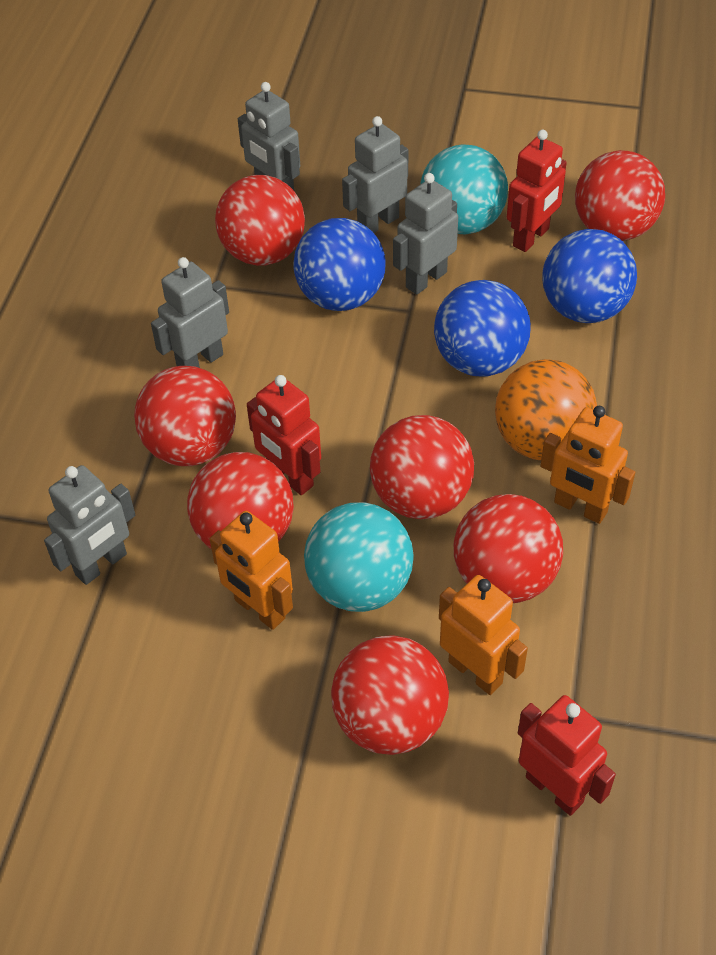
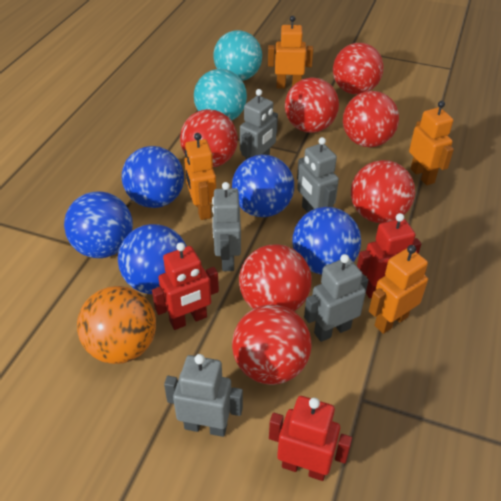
blue ball: 3 -> 5
orange robot: 3 -> 4

